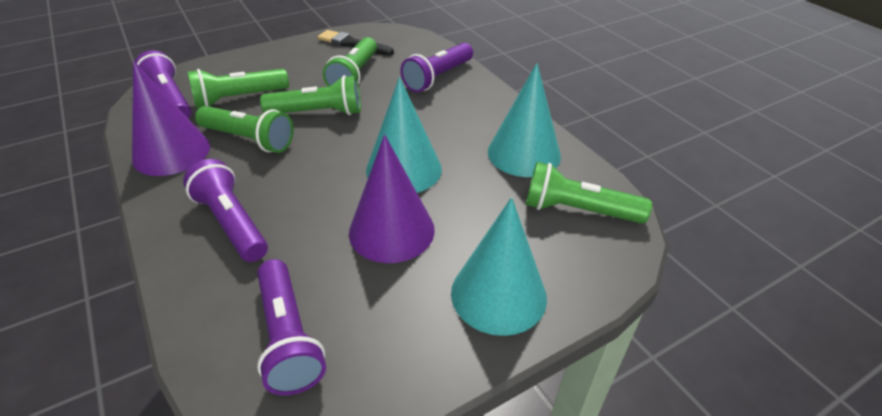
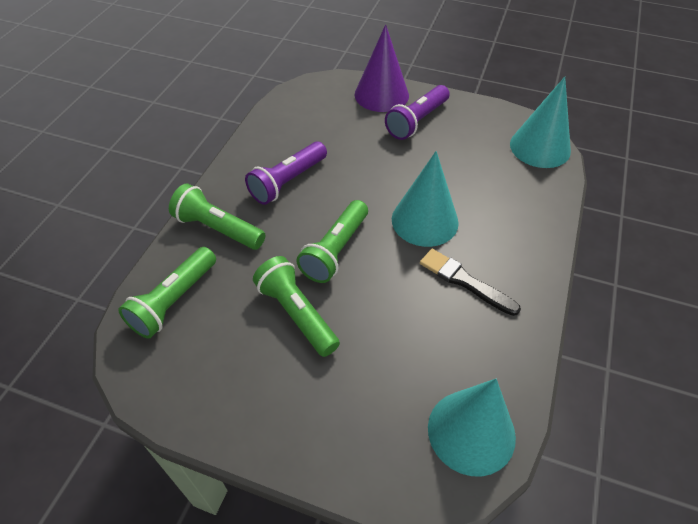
green flashlight: 5 -> 4
purple cone: 2 -> 1
purple flashlight: 4 -> 2

